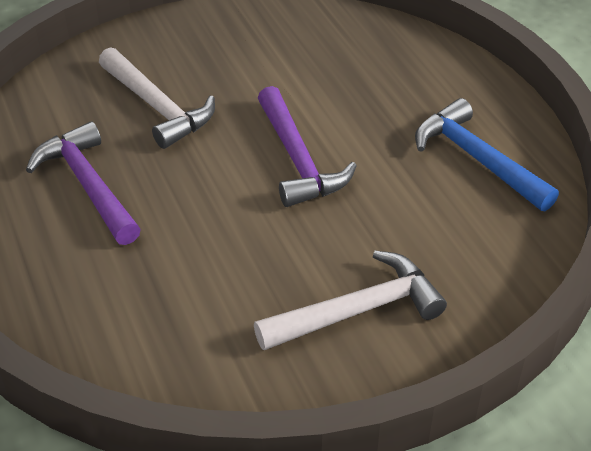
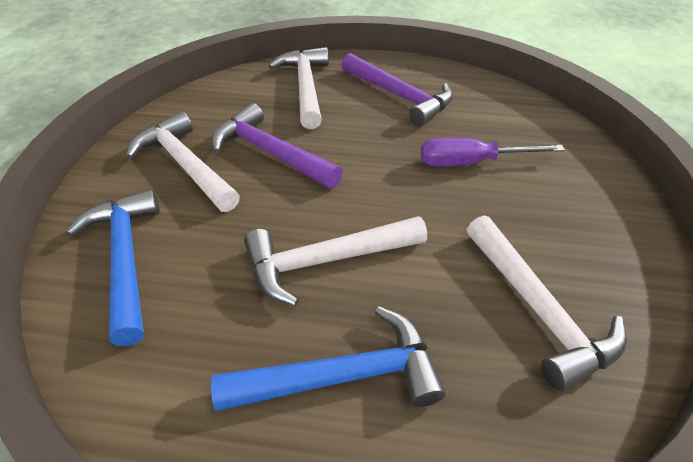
blue hammer: 1 -> 2
purple screwdriver: 0 -> 1
white hammer: 2 -> 4

